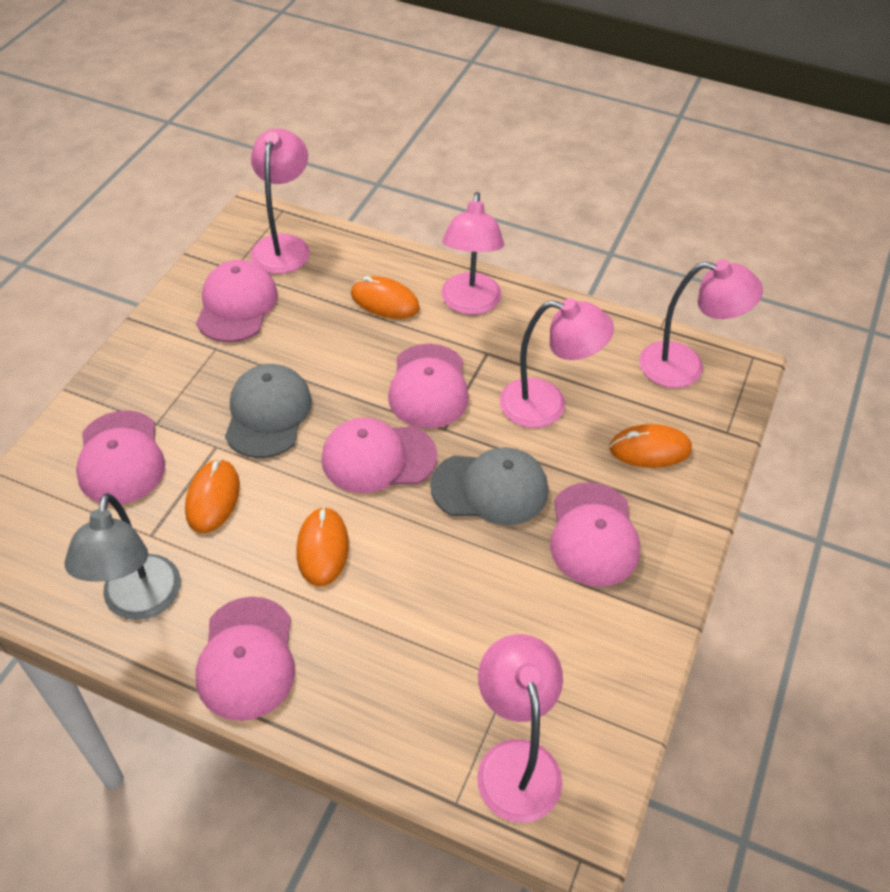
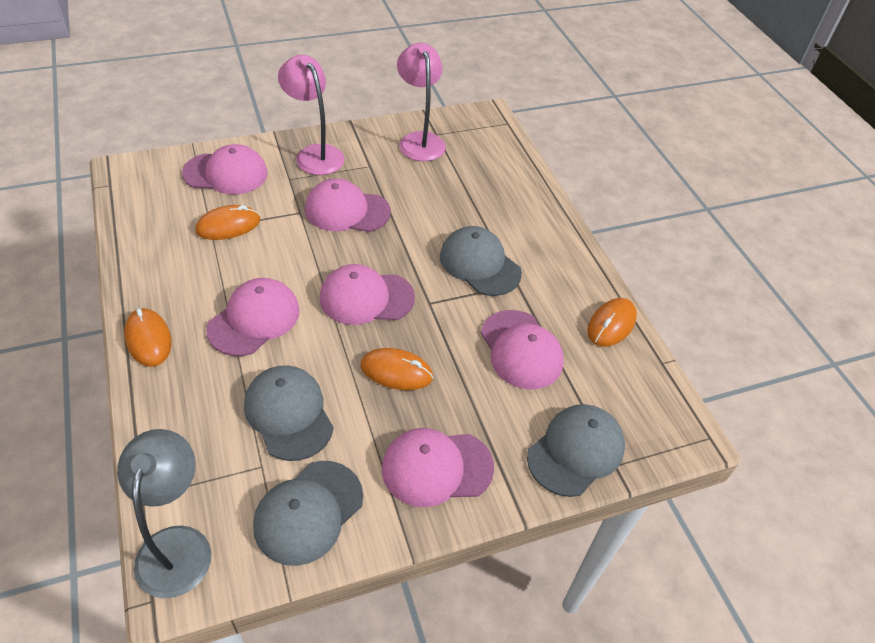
grey cap: 2 -> 4
pink lamp: 5 -> 2

